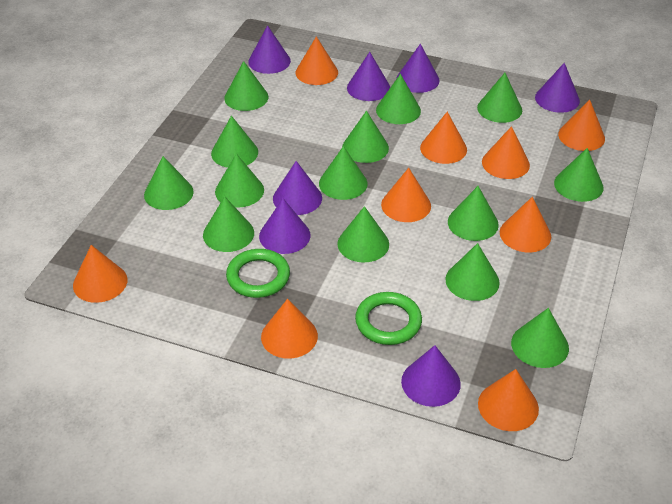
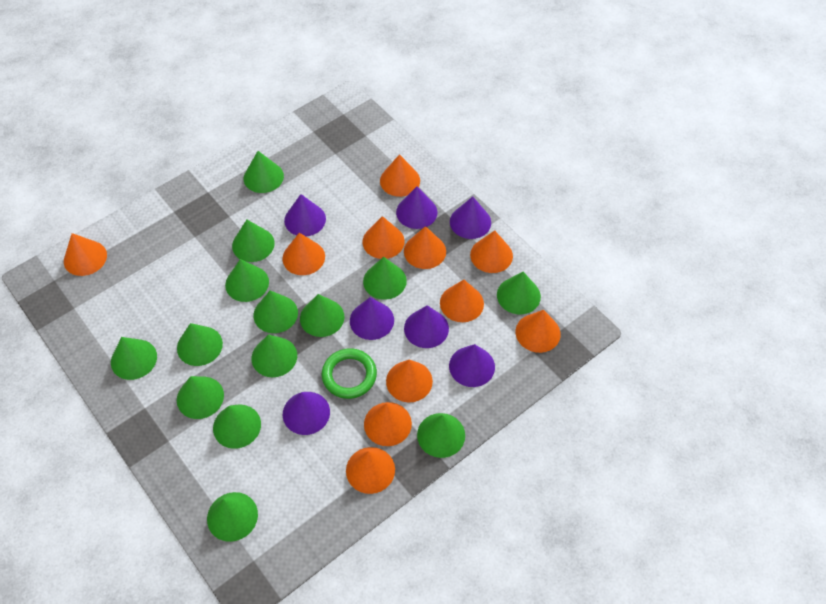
green ring: 2 -> 1
orange cone: 9 -> 11

